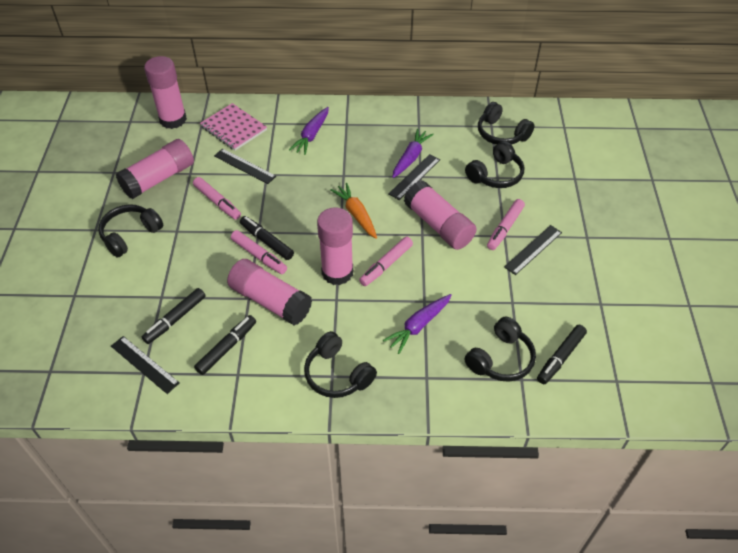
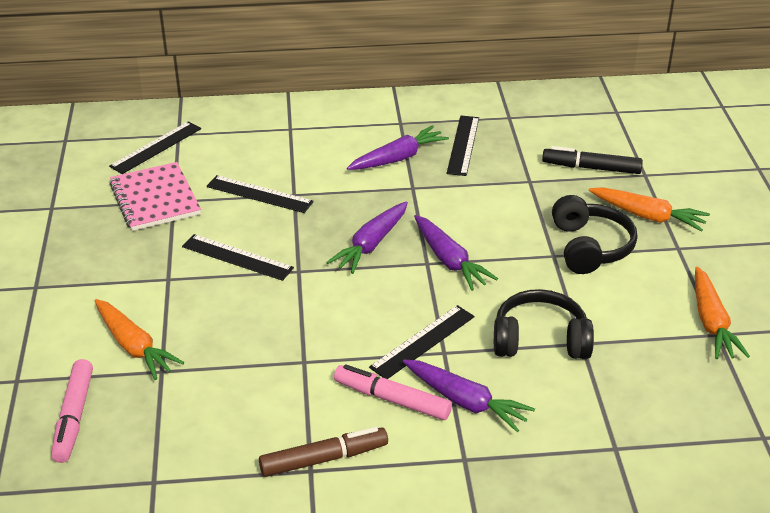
black headphones: 5 -> 2
black marker: 4 -> 1
black ruler: 4 -> 5
brown marker: 0 -> 1
orange carrot: 1 -> 3
pink glue stick: 5 -> 0
pink marker: 4 -> 2
purple carrot: 3 -> 4

